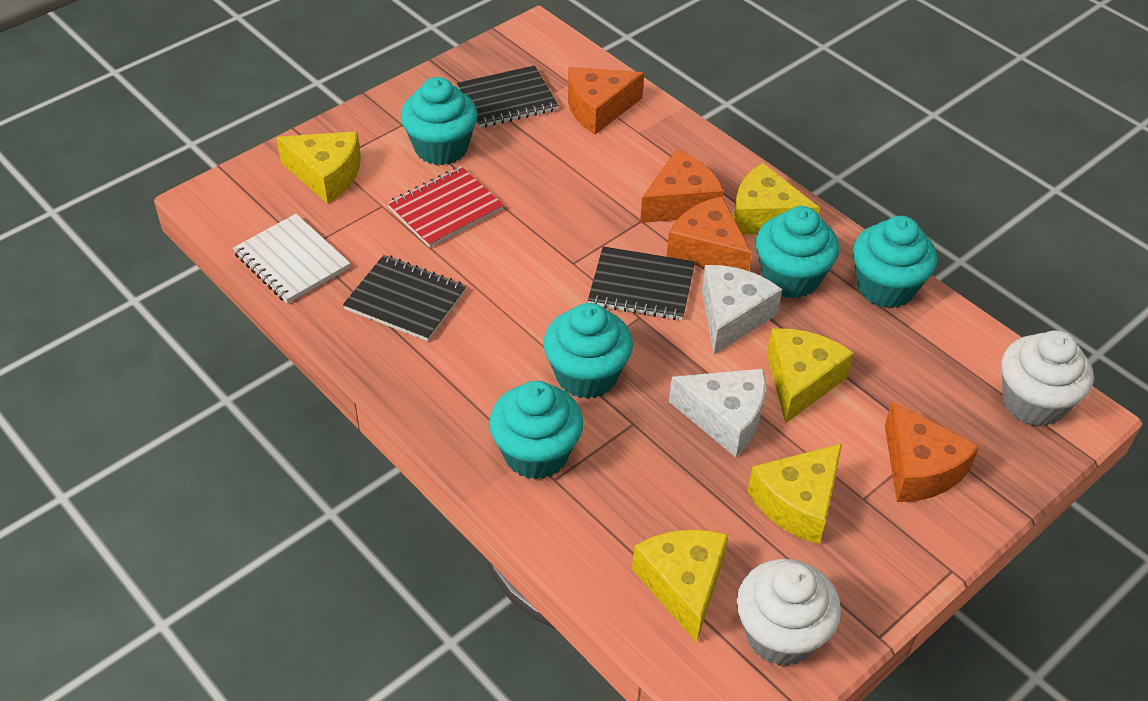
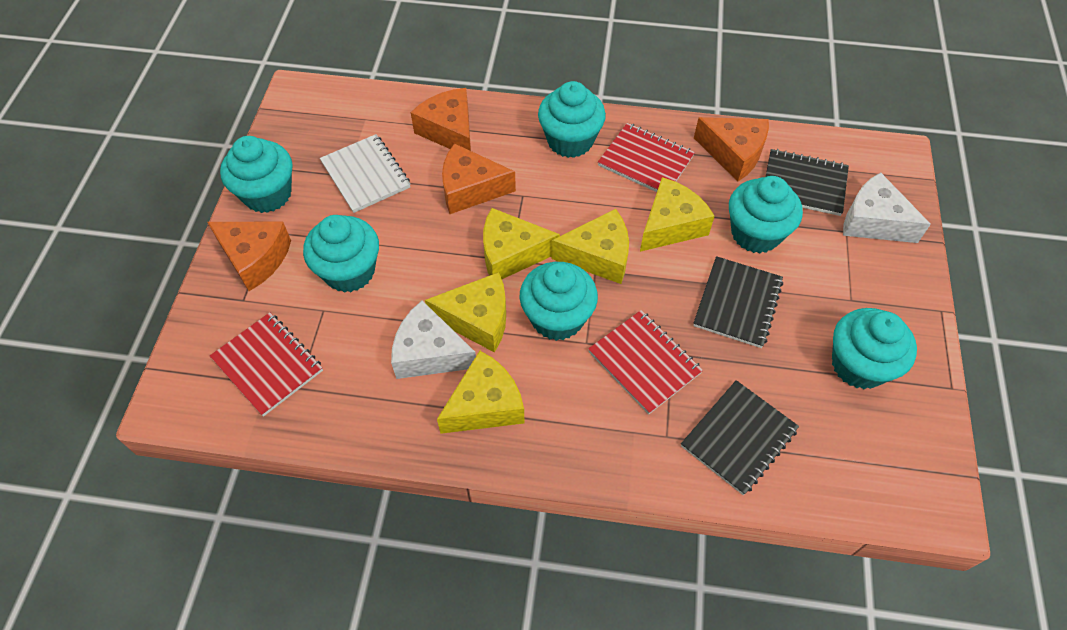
red notebook: 1 -> 3
turquoise cupcake: 5 -> 6
white cupcake: 2 -> 0

